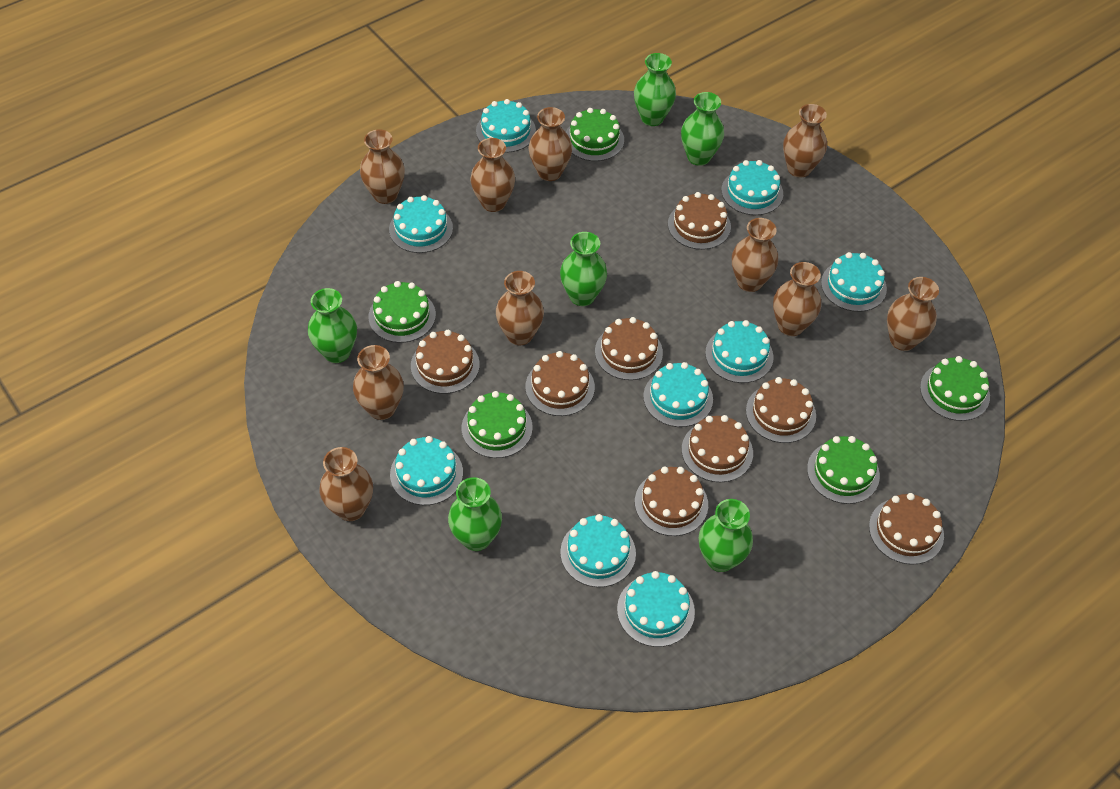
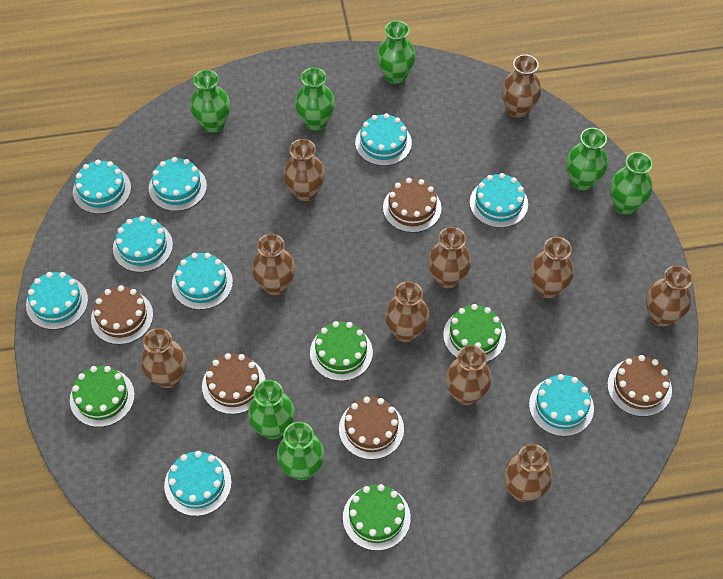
brown cake: 8 -> 5
green cake: 5 -> 4
green vase: 6 -> 7

